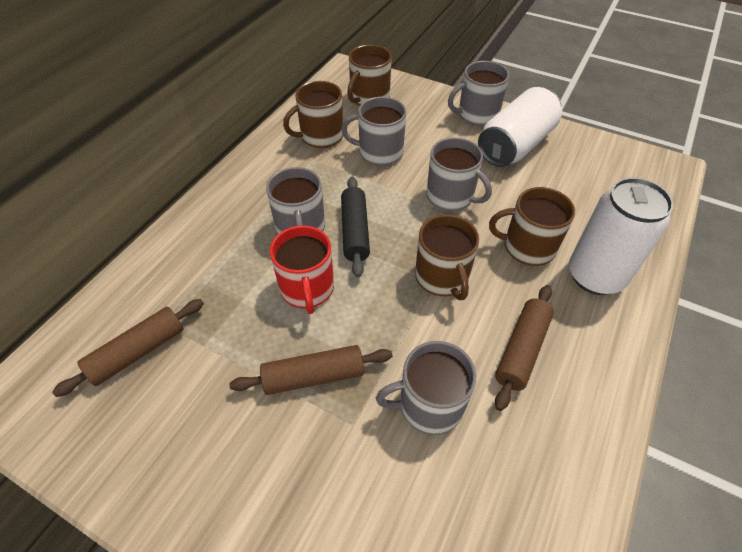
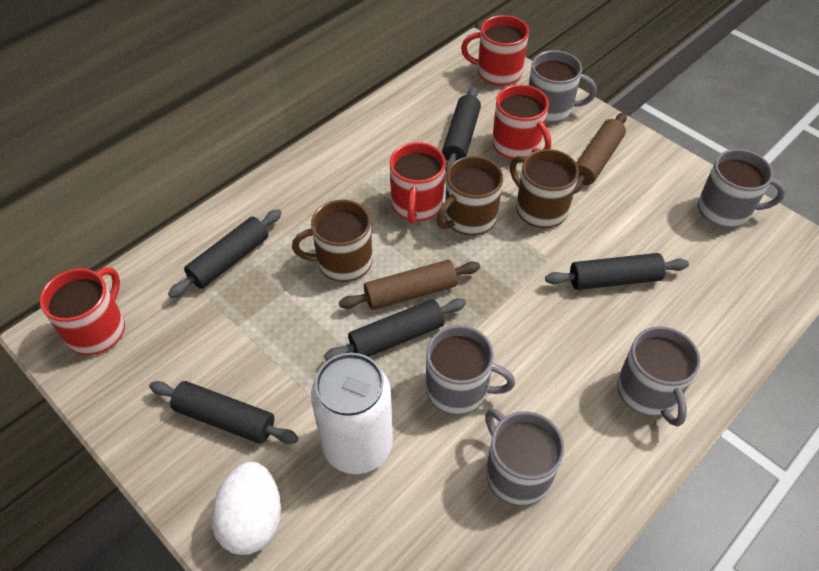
black rolling pin: 1 -> 5
brown mug: 4 -> 3
brown rolling pin: 3 -> 2
red mug: 1 -> 4
white can: 2 -> 1
white egg: 0 -> 1

